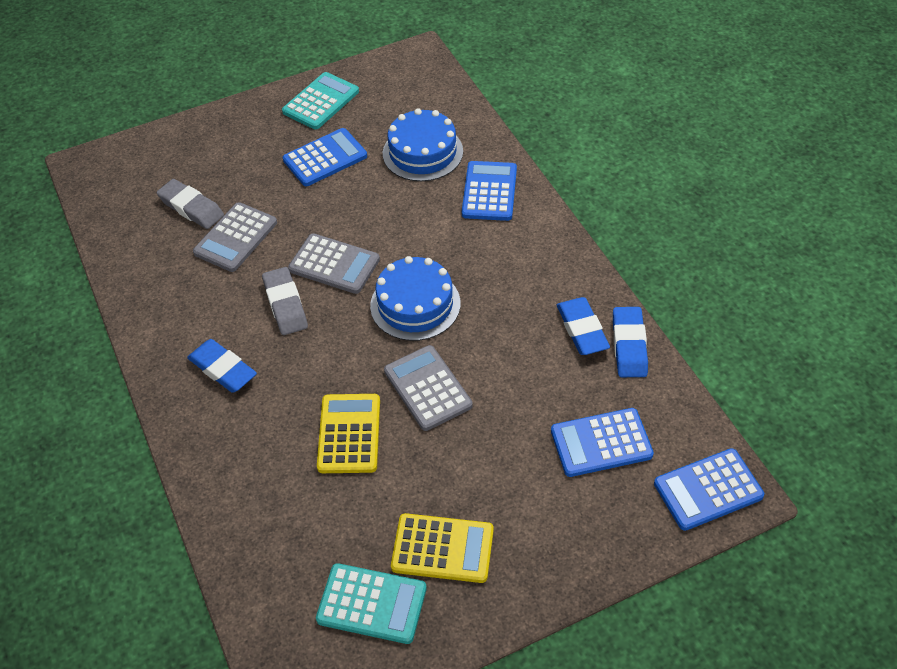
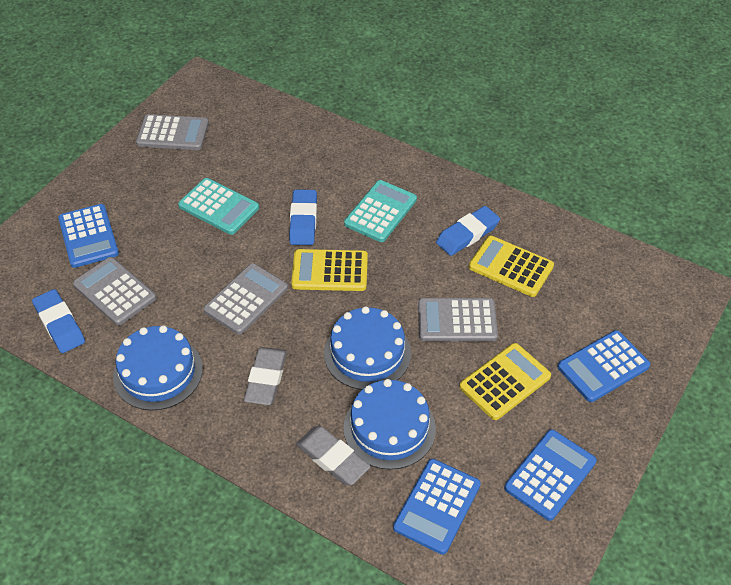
blue cake: 2 -> 3
grey calculator: 3 -> 4
yellow calculator: 2 -> 3

